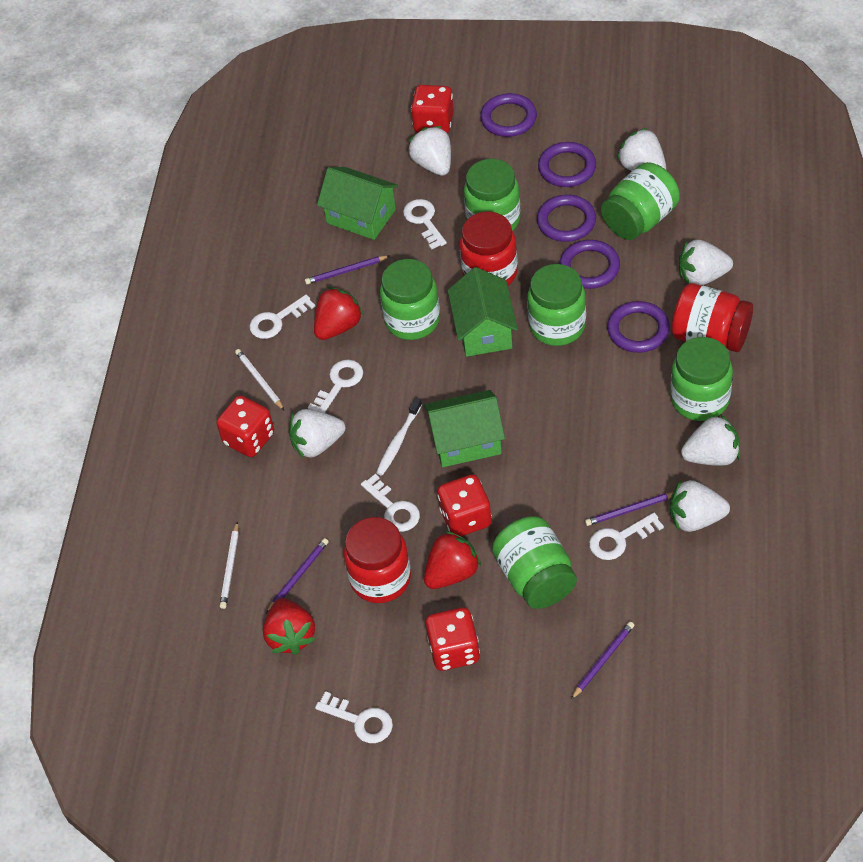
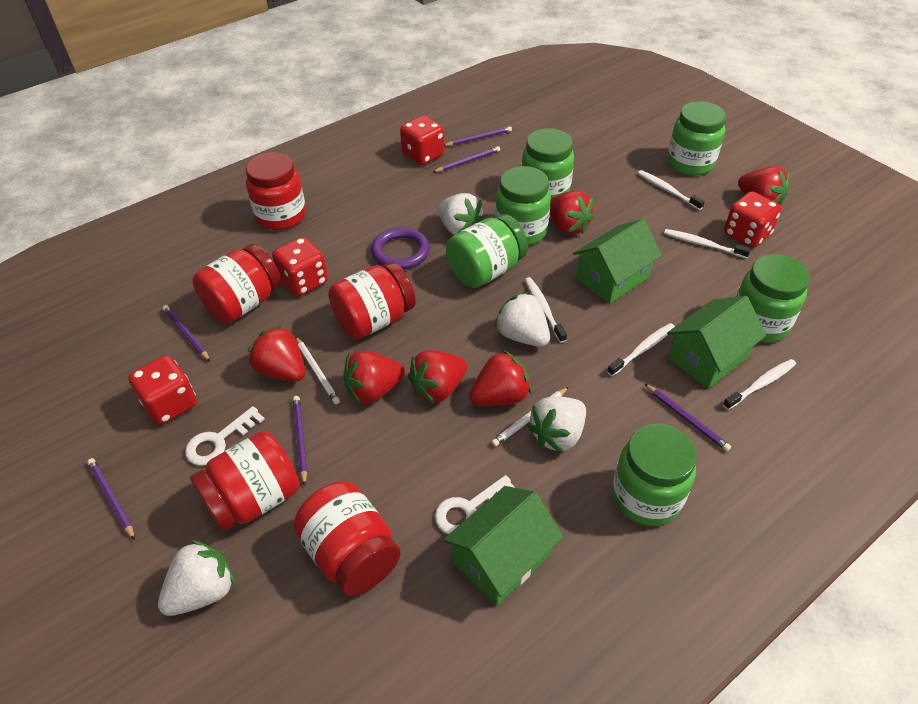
purple pencil: 4 -> 6
purple ring: 5 -> 1
red jar: 3 -> 5
red strawberry: 3 -> 6
white key: 6 -> 2
white strawberry: 6 -> 4
white toothbrush: 1 -> 5

